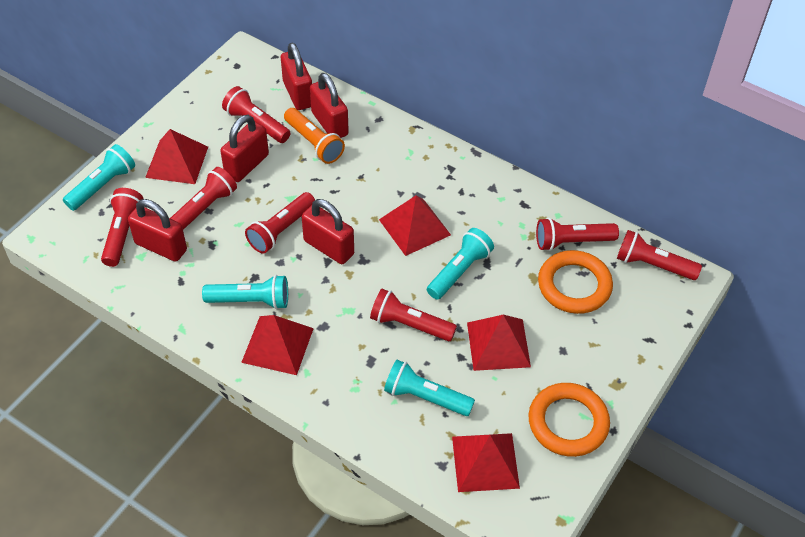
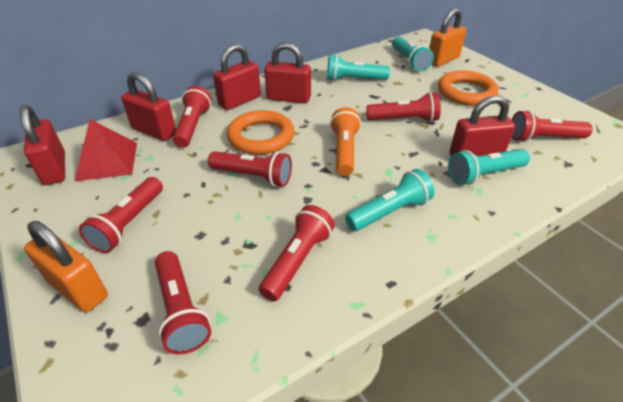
orange padlock: 0 -> 2
red pyramid: 5 -> 1

